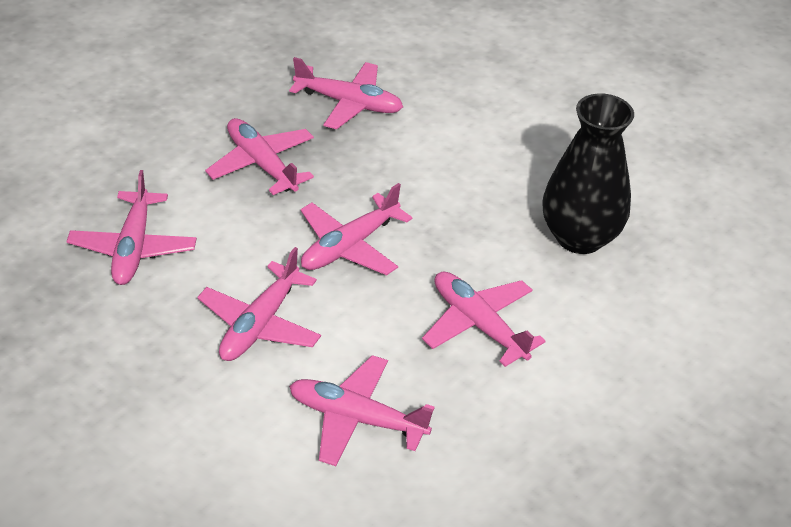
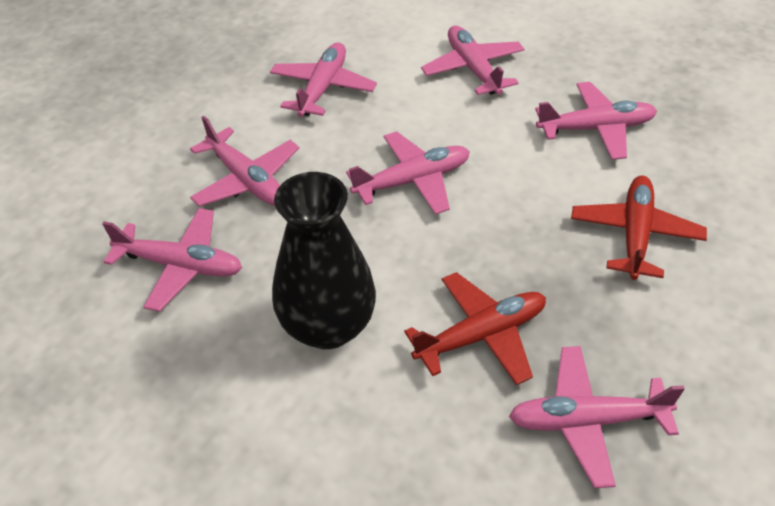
red plane: 0 -> 2

